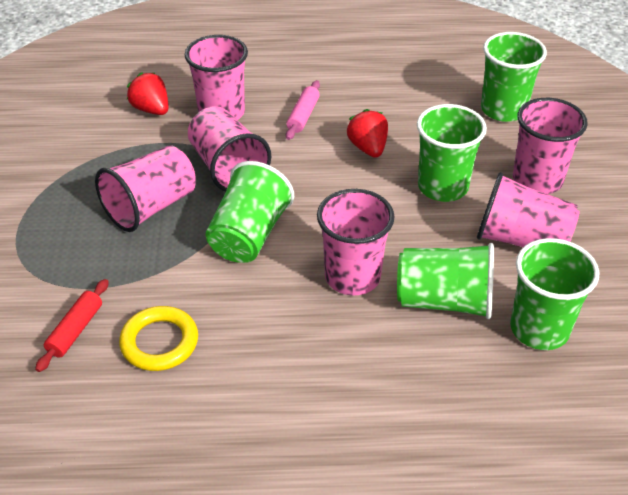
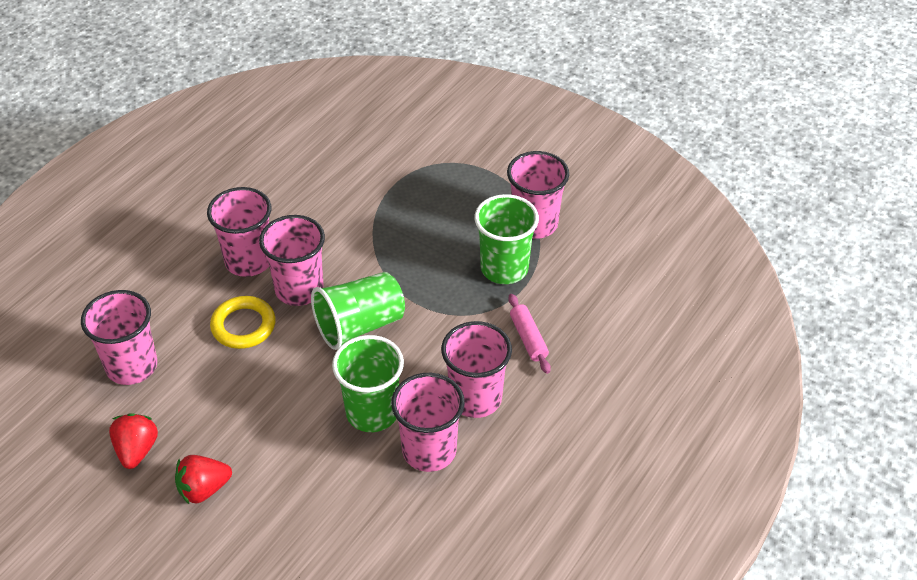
green cup: 5 -> 3
red rolling pin: 1 -> 0

